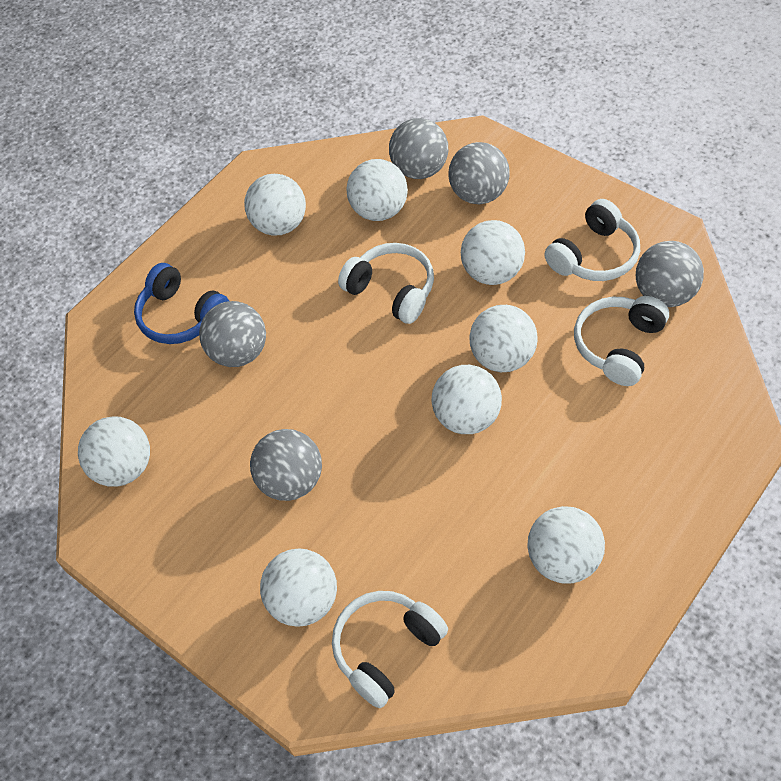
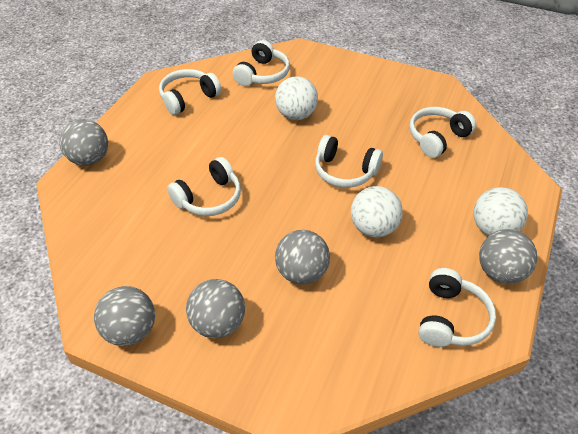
blue headphones: 1 -> 0
white ball: 8 -> 3
white headphones: 4 -> 6

